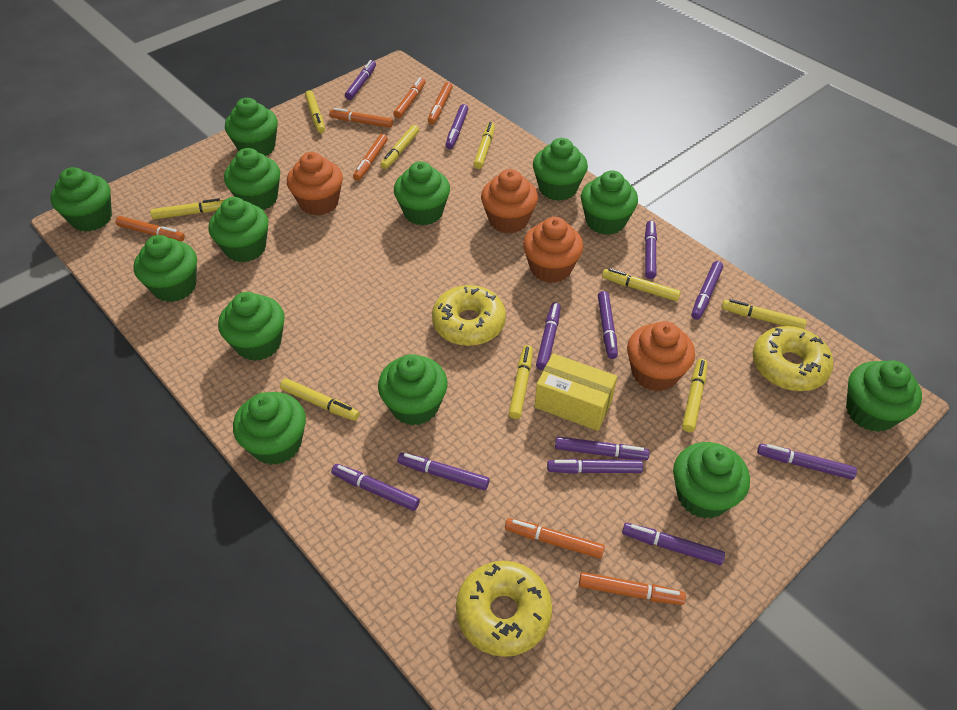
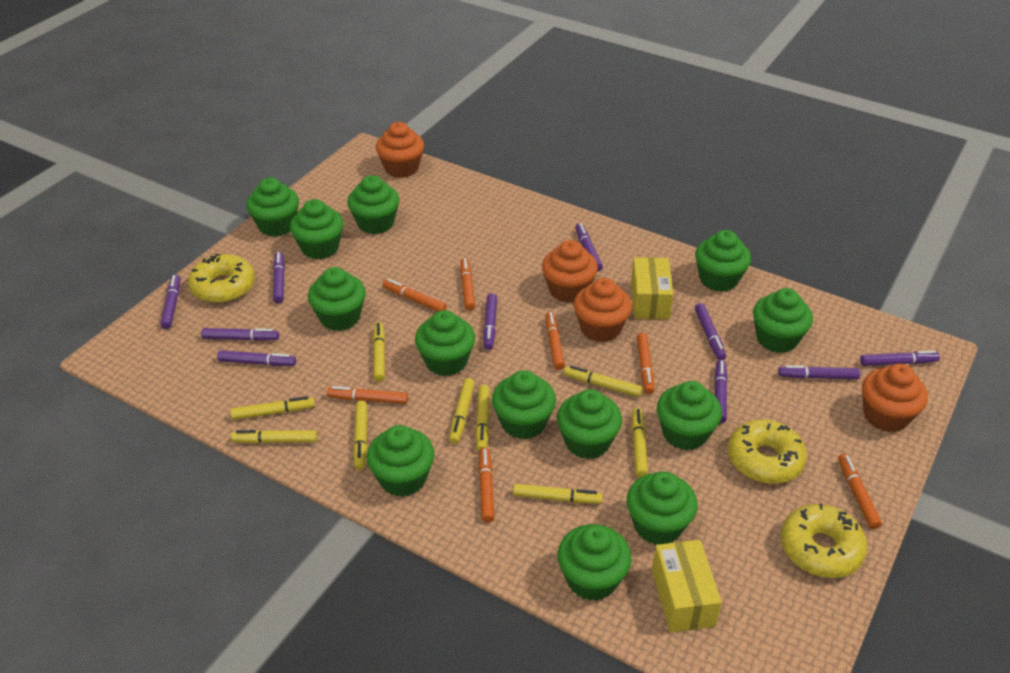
purple marker: 12 -> 10
yellow box: 1 -> 2

